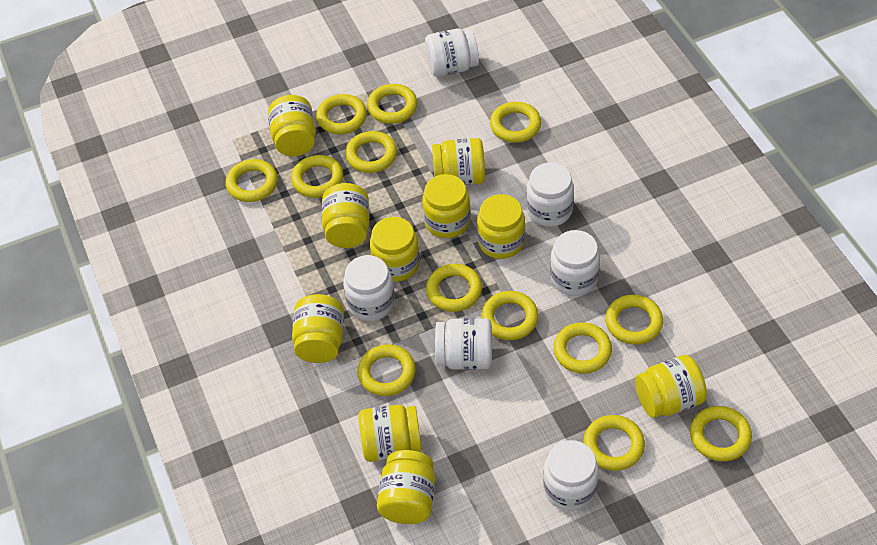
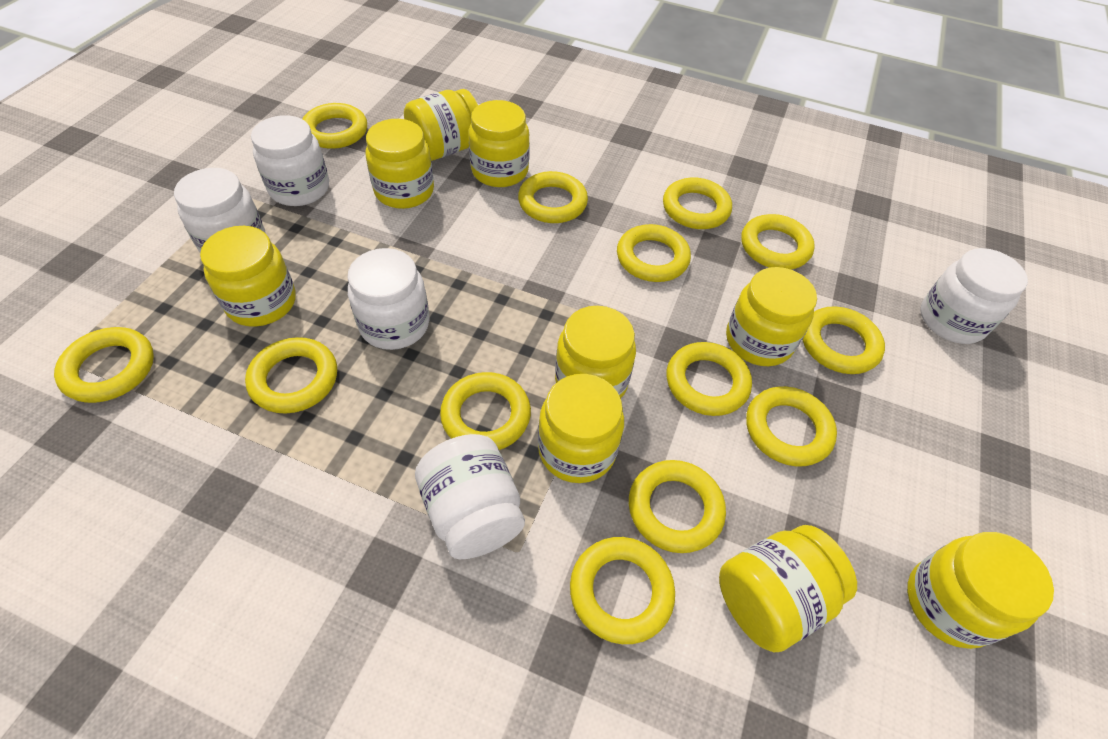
white jar: 6 -> 5
yellow jar: 10 -> 9

